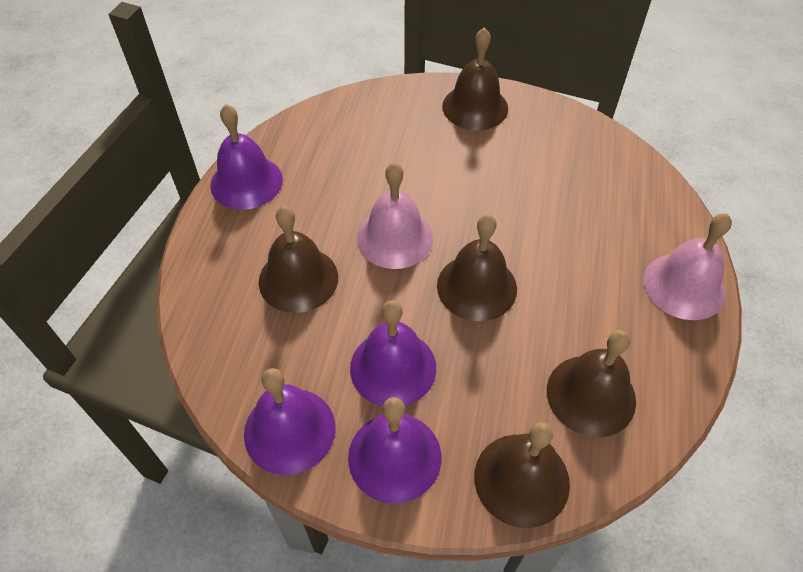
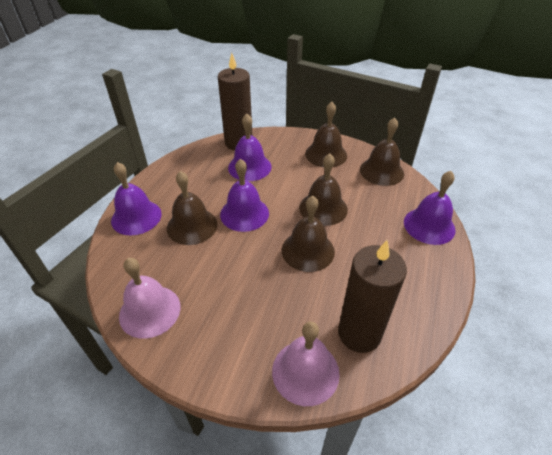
brown candle: 0 -> 2

